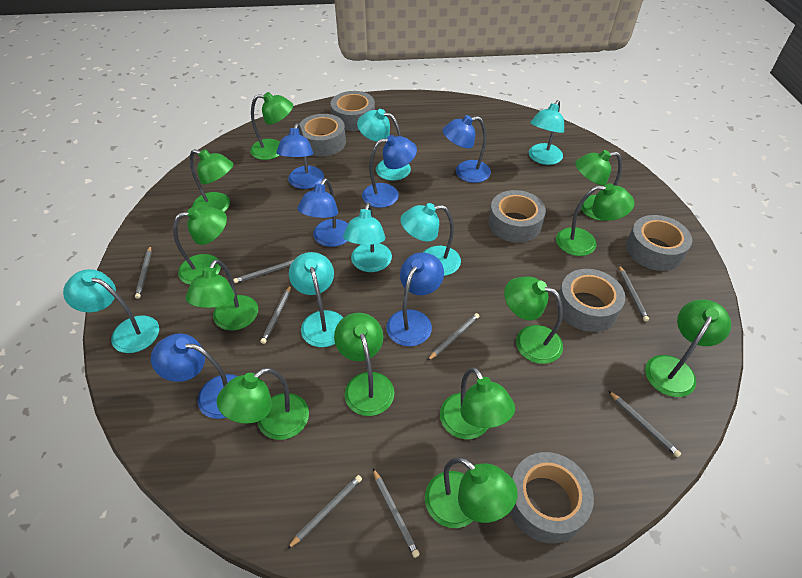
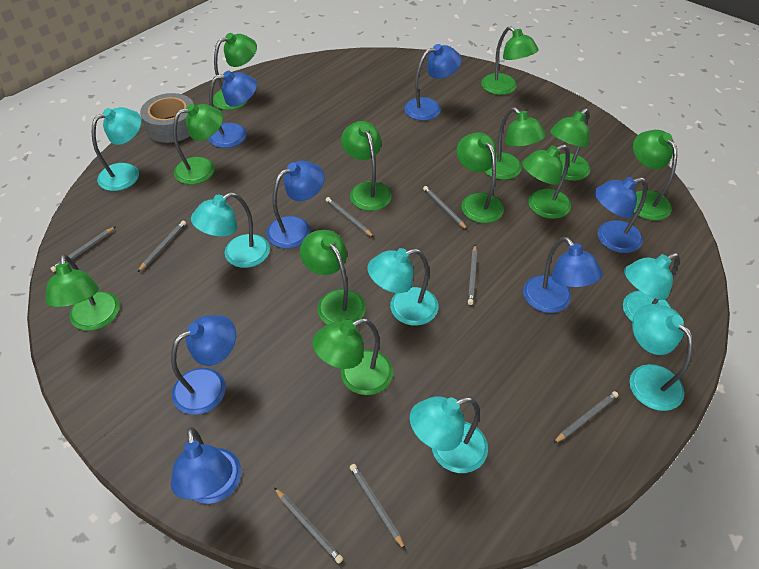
blue lamp: 6 -> 7
grey tape: 6 -> 1

